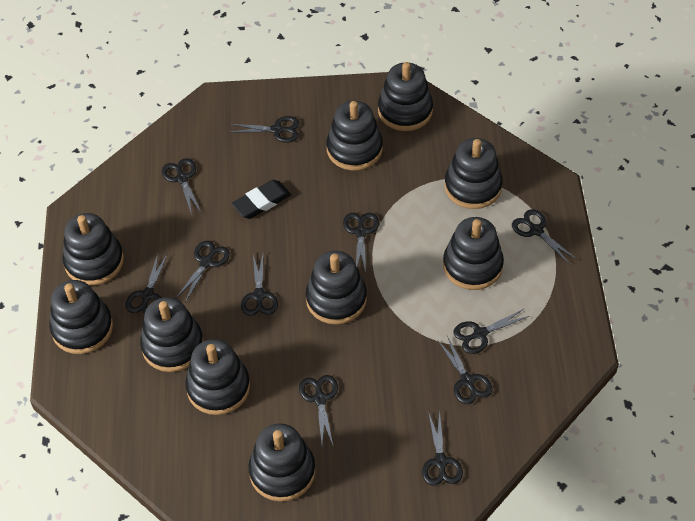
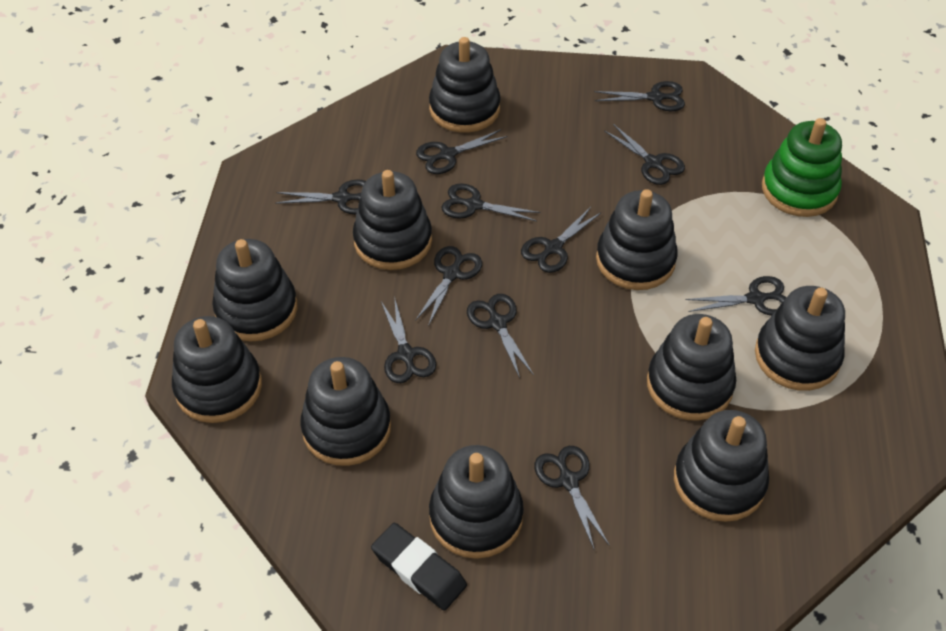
green stacking toy: 0 -> 1

